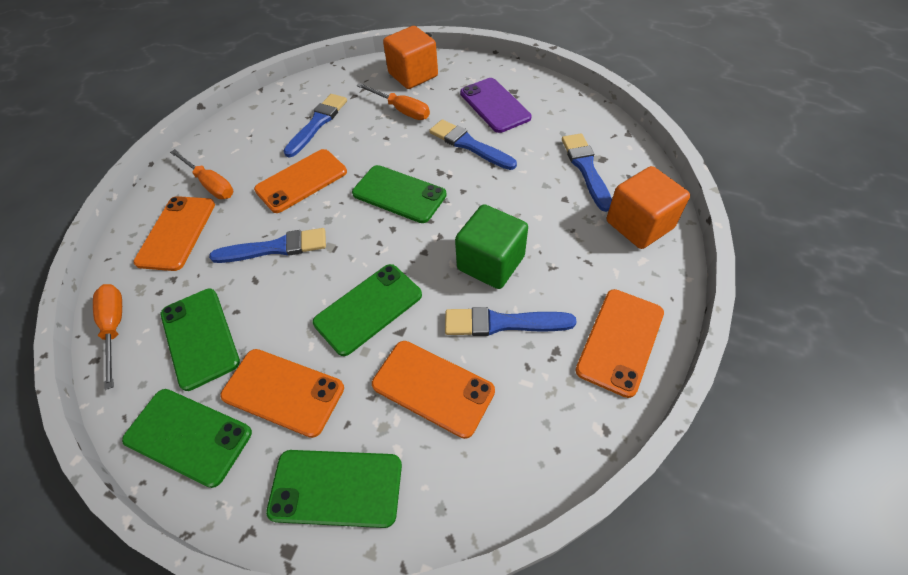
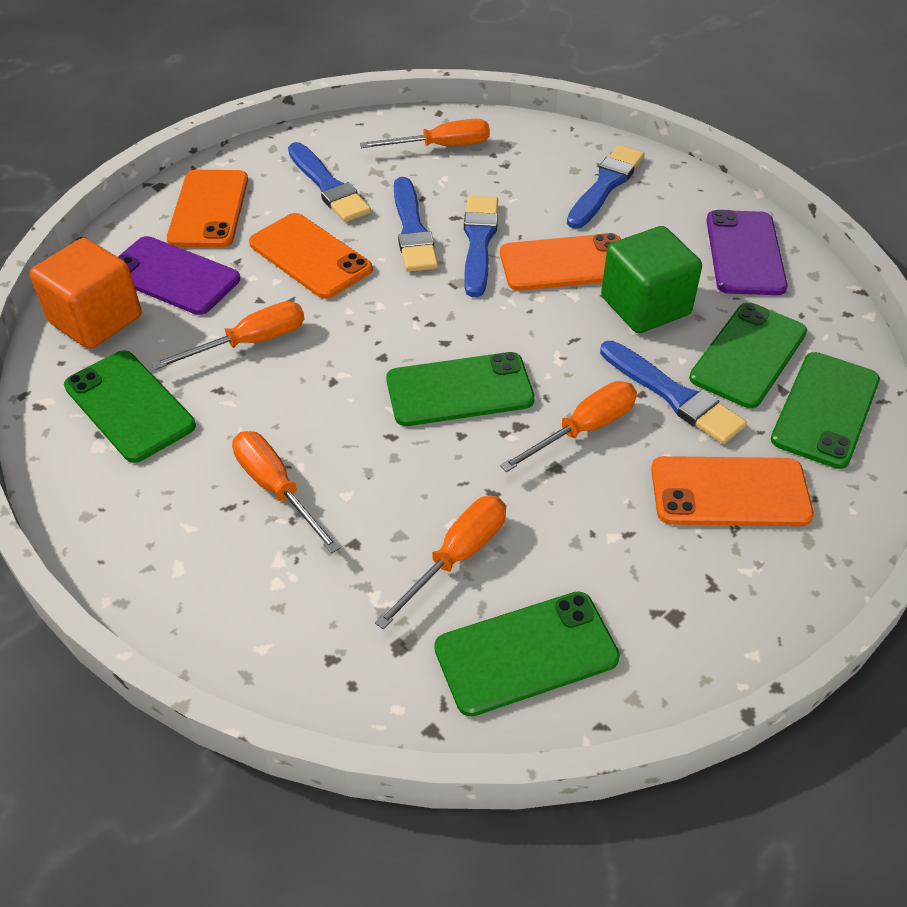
orange cube: 2 -> 1
orange phone: 5 -> 4
orange screwdriver: 3 -> 5
purple phone: 1 -> 2

